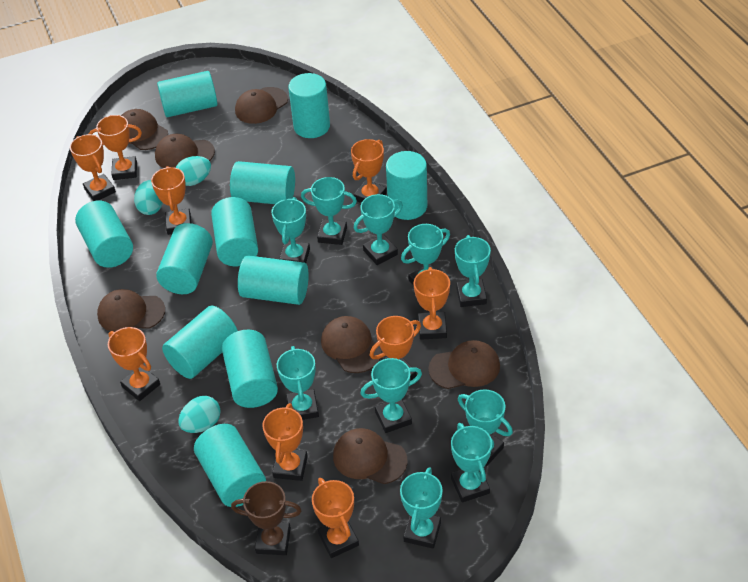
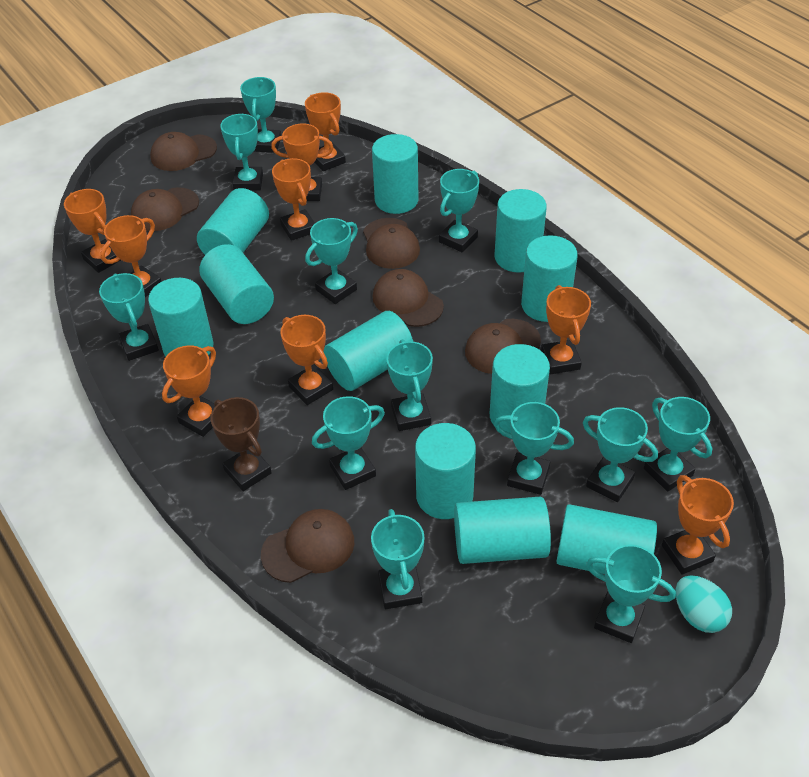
brown cap: 7 -> 6
turquoise egg: 3 -> 1
turquoise trophy: 10 -> 12

